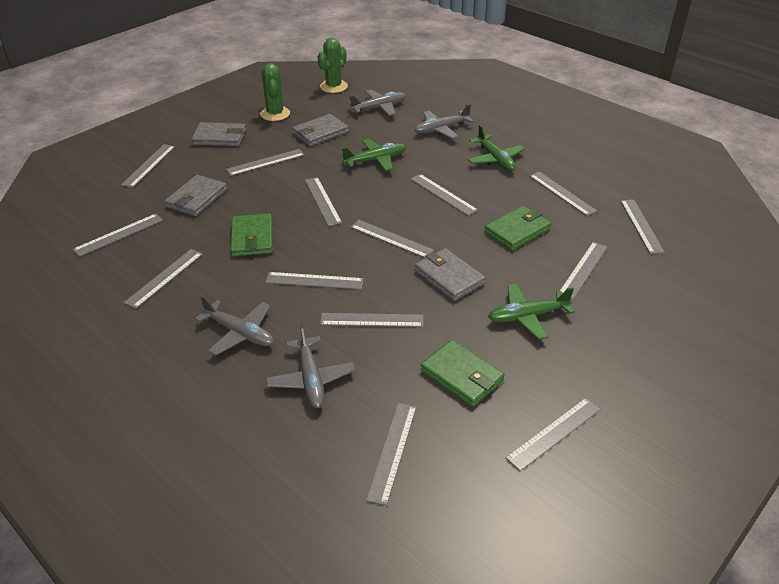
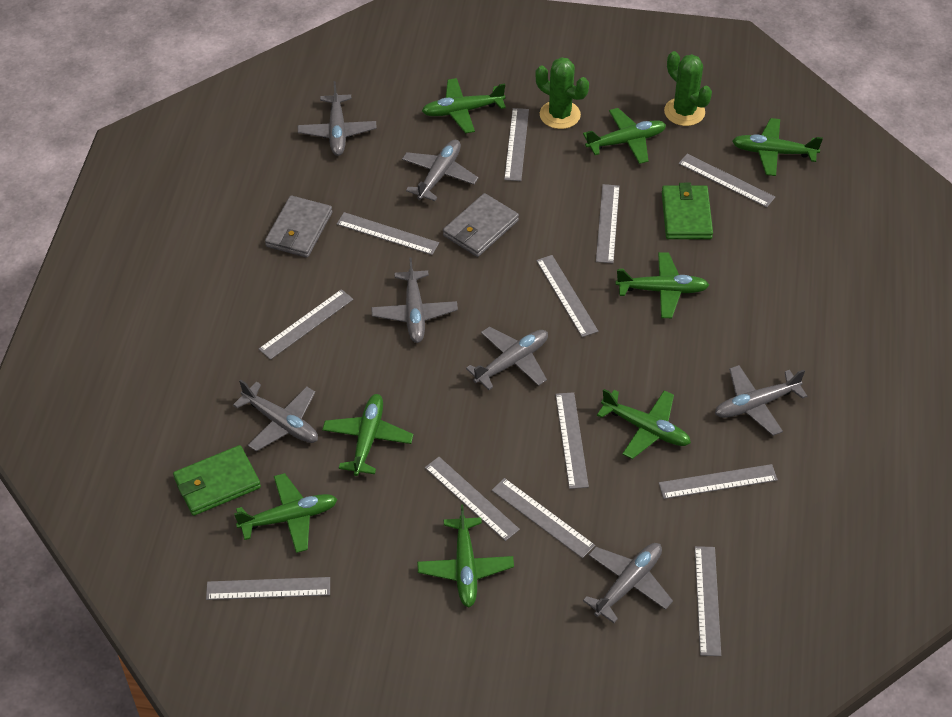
green plane: 3 -> 8
green wallet: 3 -> 2
grey plane: 4 -> 7
grey ruler: 14 -> 12
grey wallet: 4 -> 2

